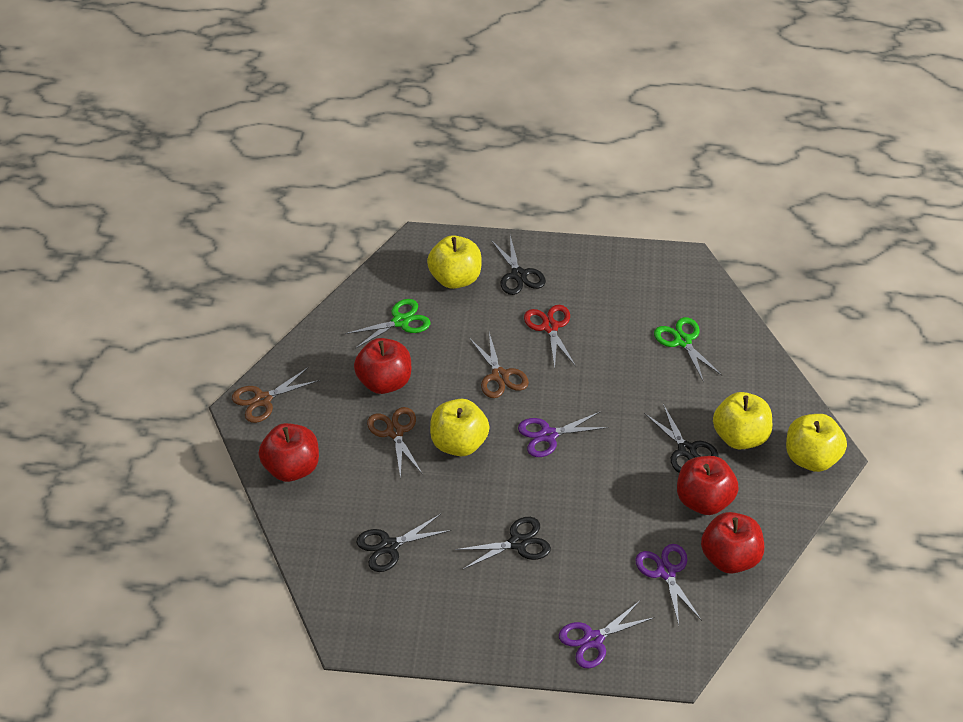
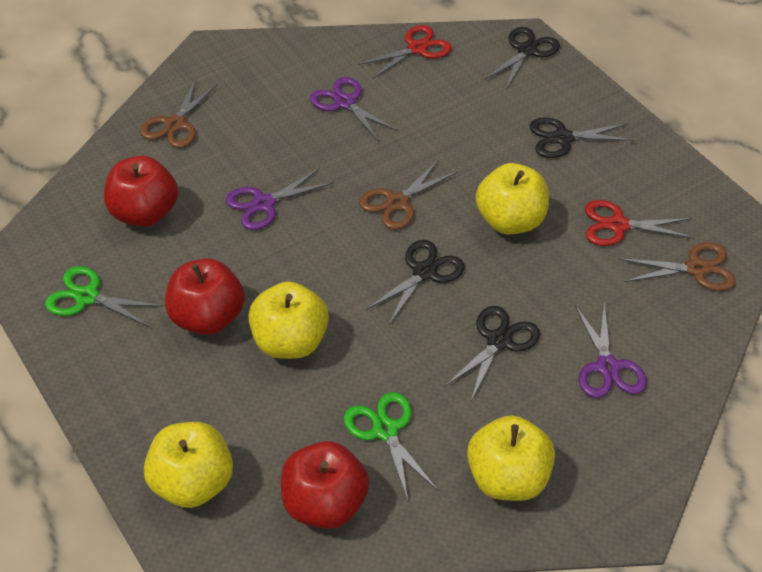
red apple: 4 -> 3
red scissors: 1 -> 2

